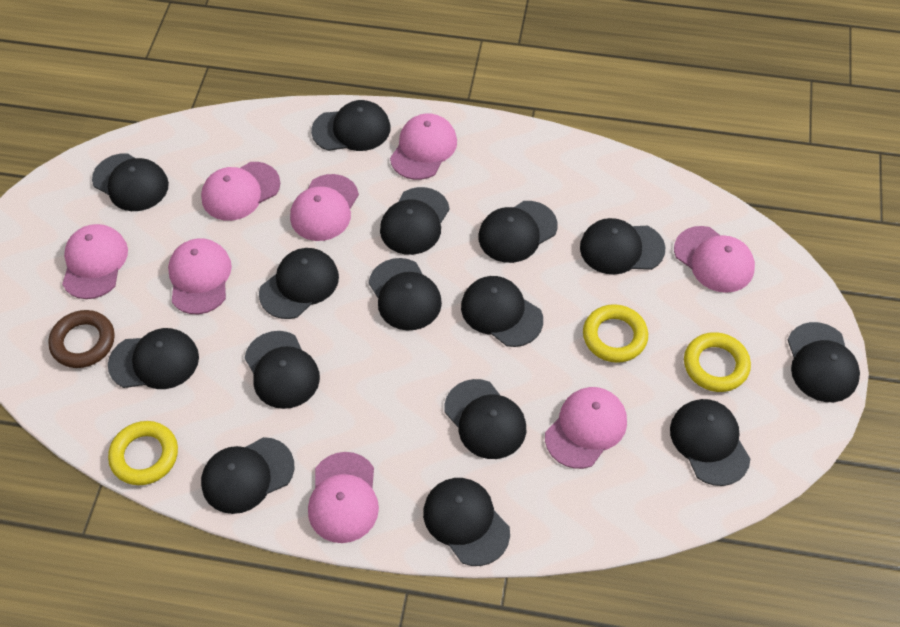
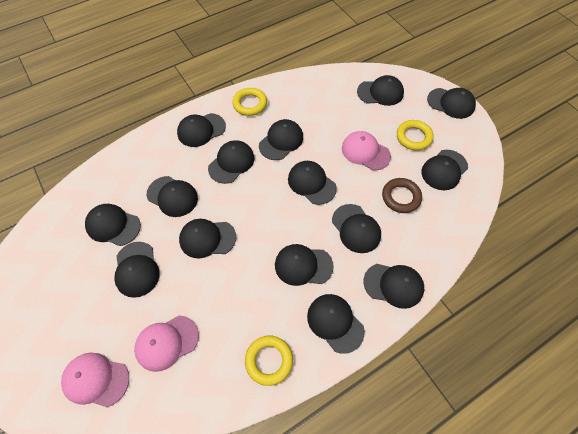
pink cap: 8 -> 3

